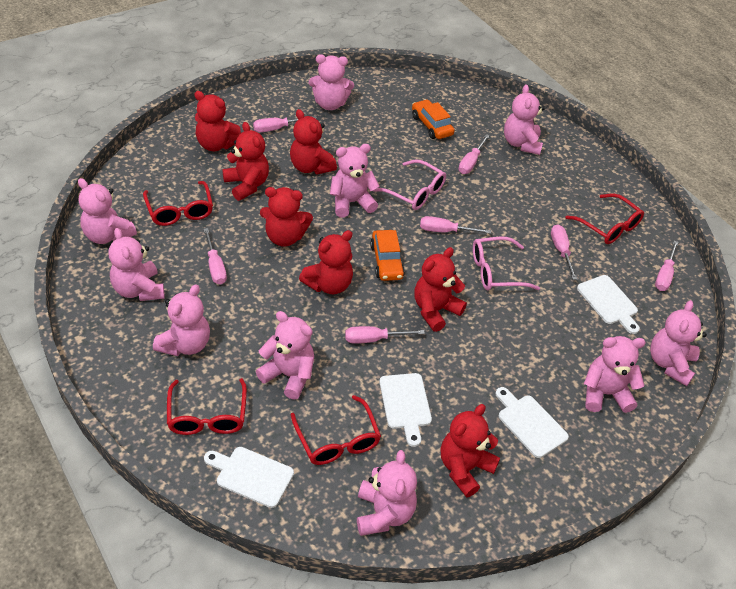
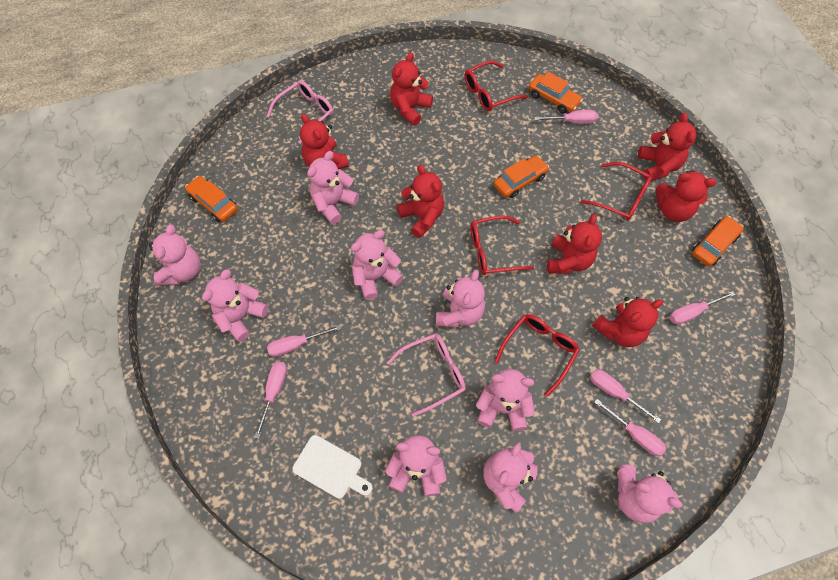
orange car: 2 -> 4
pink screwdriver: 7 -> 6
pink teddy bear: 10 -> 9
white cutting board: 4 -> 1

